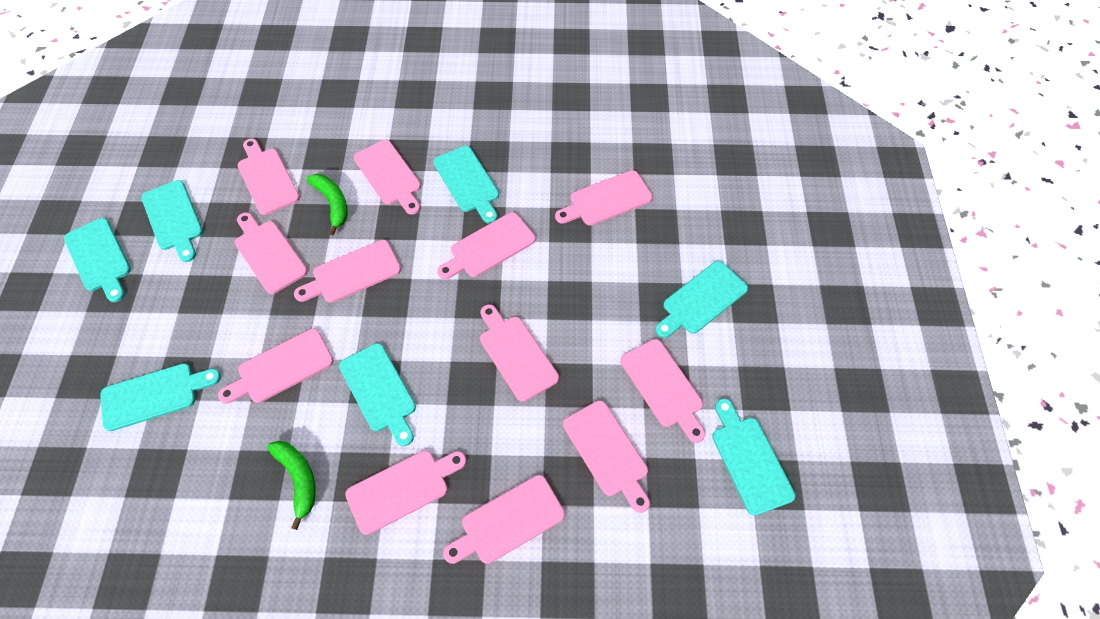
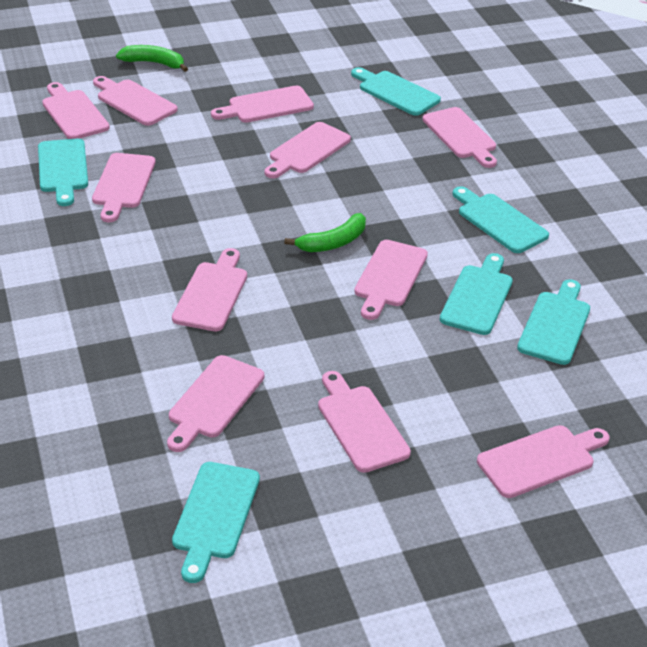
pink cutting board: 12 -> 11
turquoise cutting board: 7 -> 6

